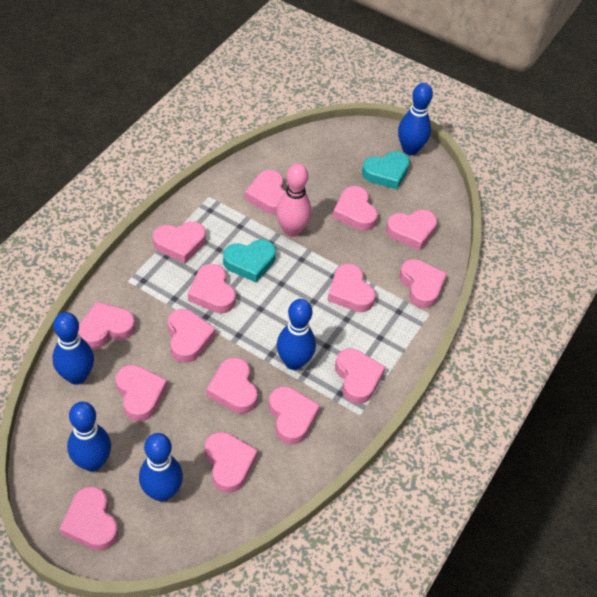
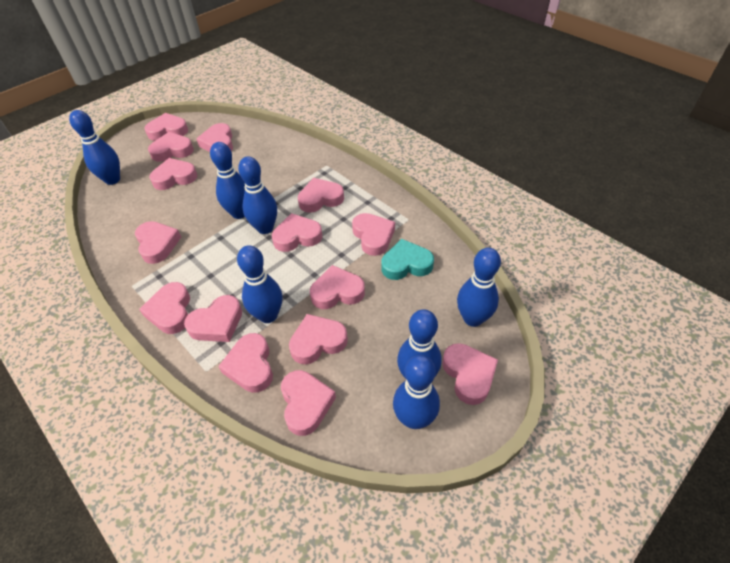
blue bowling pin: 5 -> 7
pink bowling pin: 1 -> 0
turquoise heart: 2 -> 1

